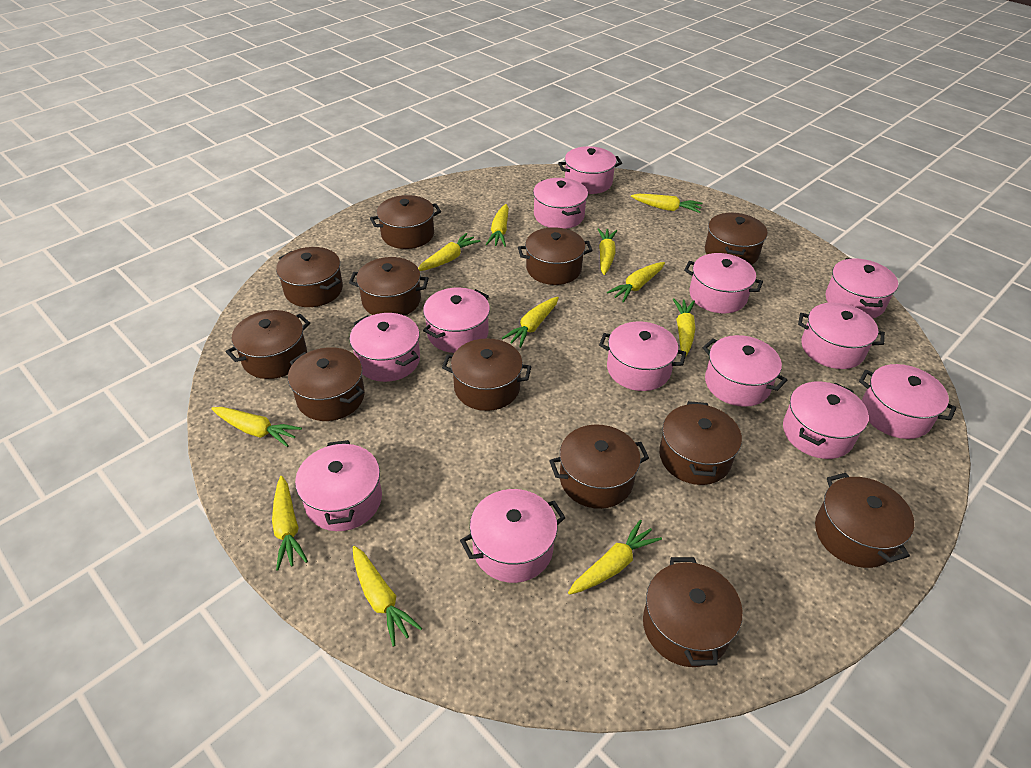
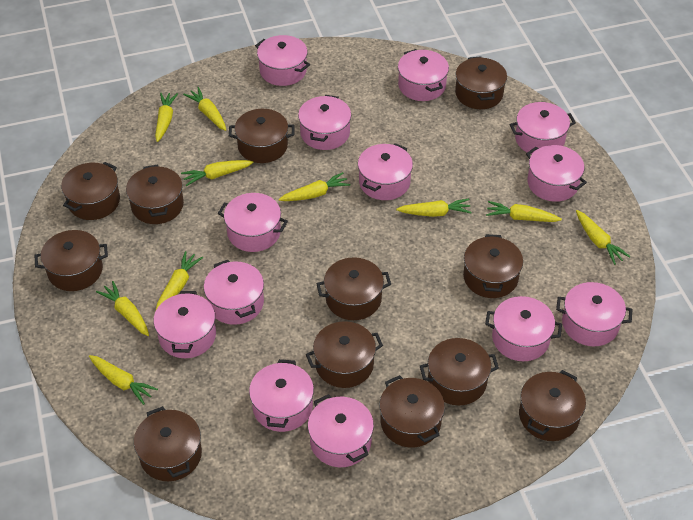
yellow carrot: 11 -> 10

